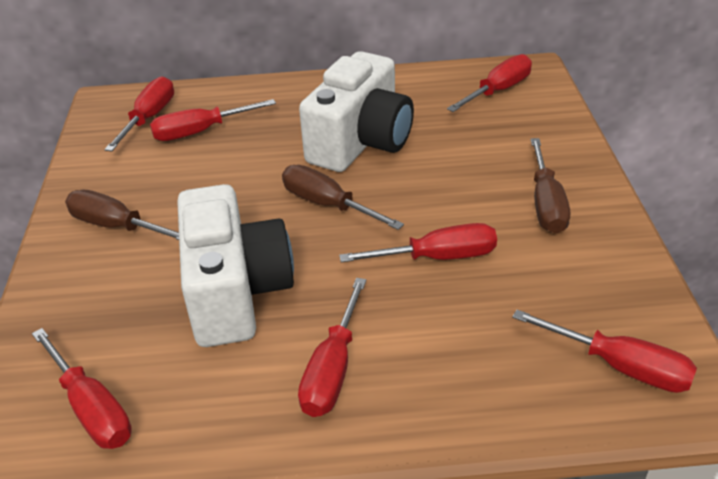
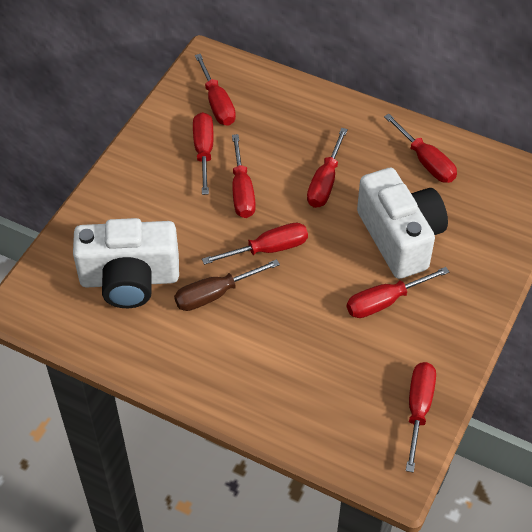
brown screwdriver: 3 -> 1
red screwdriver: 7 -> 8

